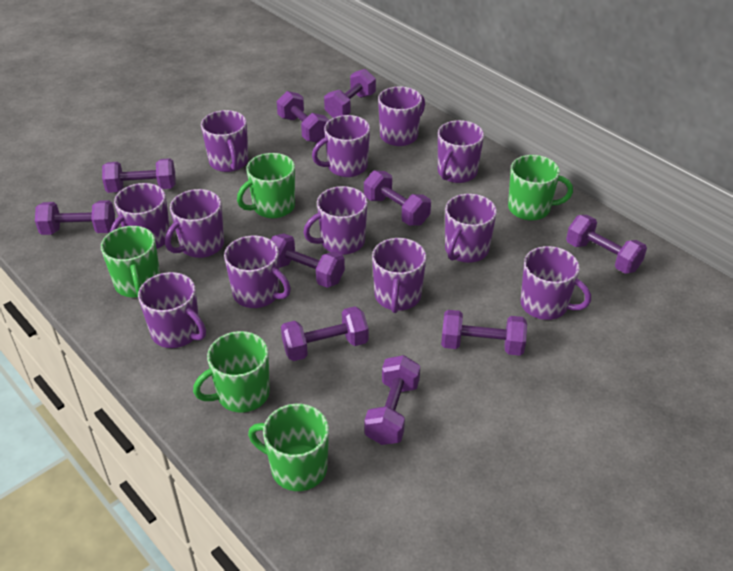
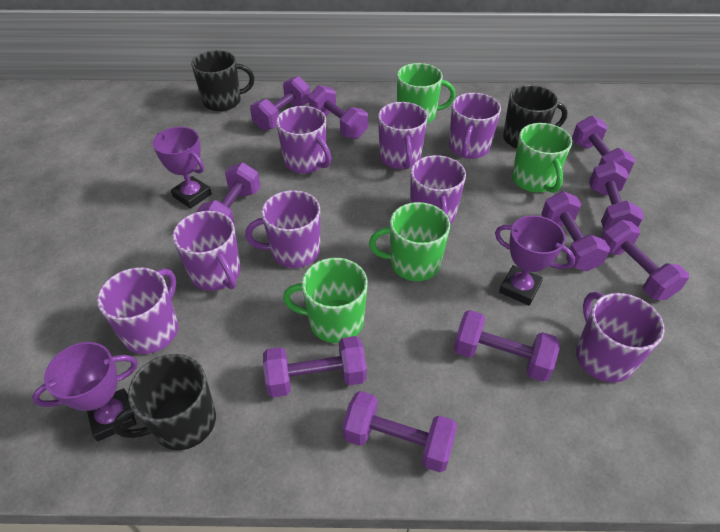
black mug: 0 -> 3
green mug: 5 -> 4
purple mug: 12 -> 8
purple trophy: 0 -> 3

